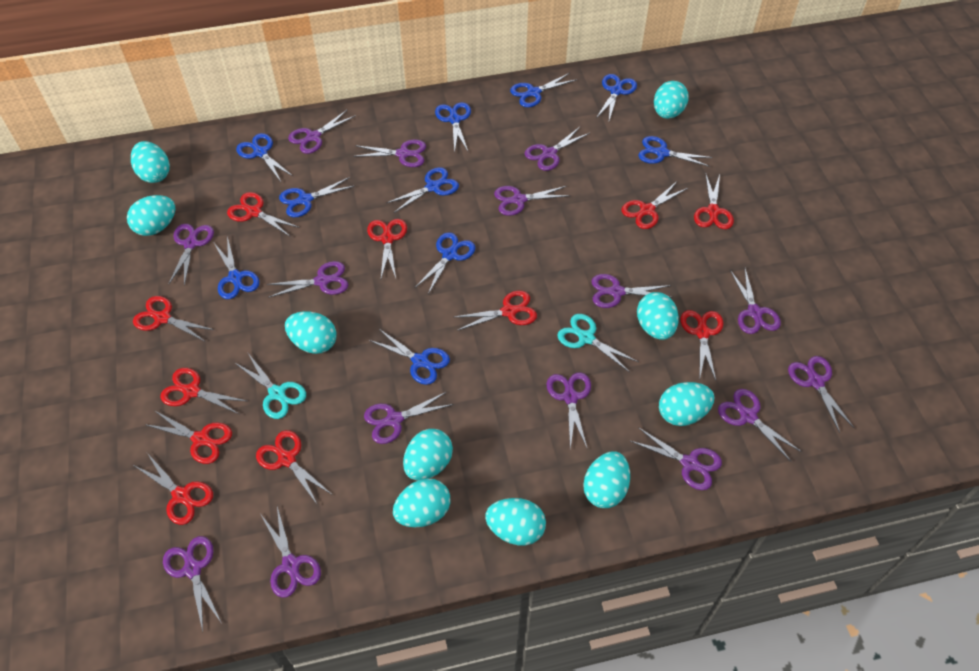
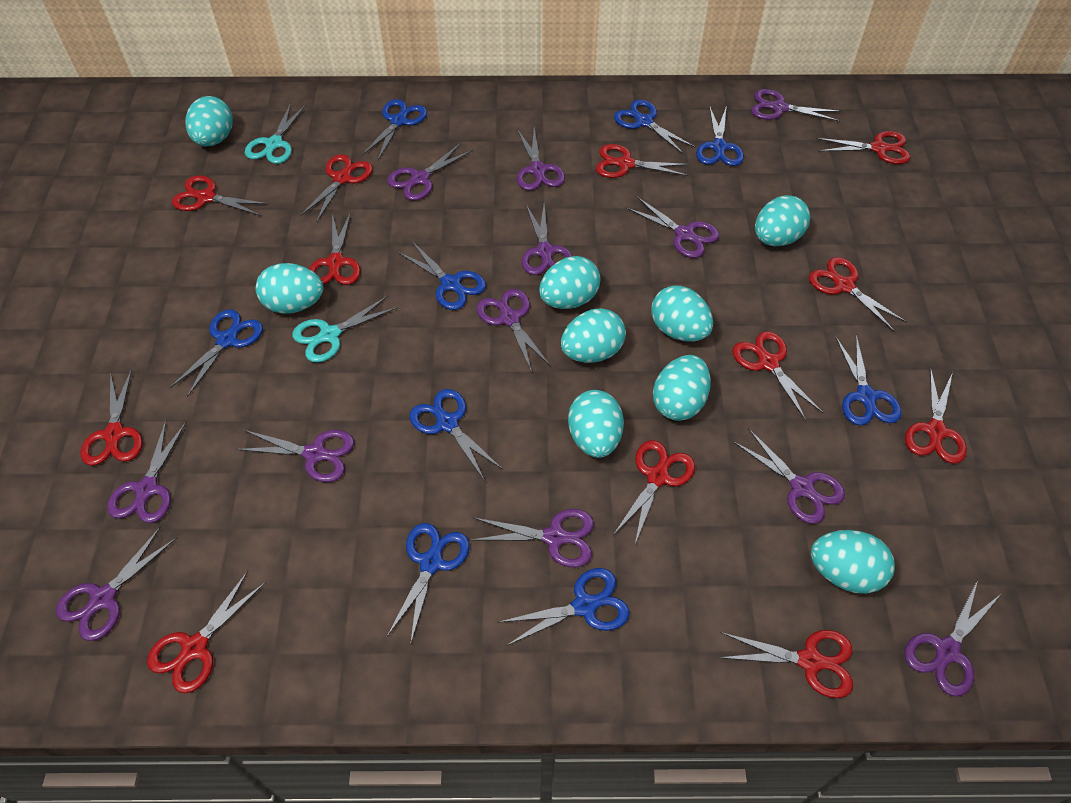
blue scissors: 10 -> 9
purple scissors: 15 -> 12
red scissors: 11 -> 12
turquoise egg: 10 -> 9

